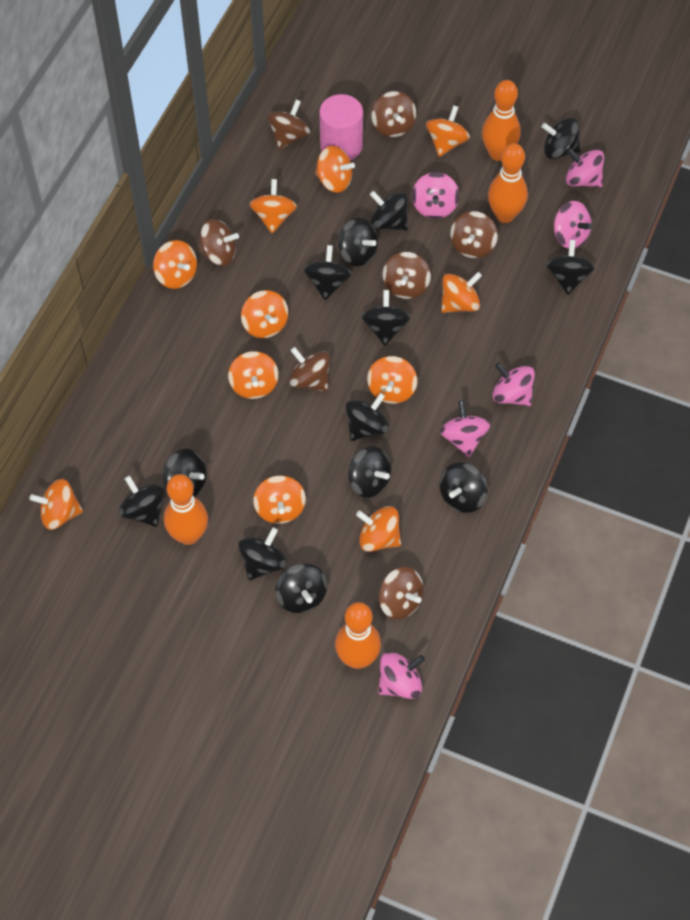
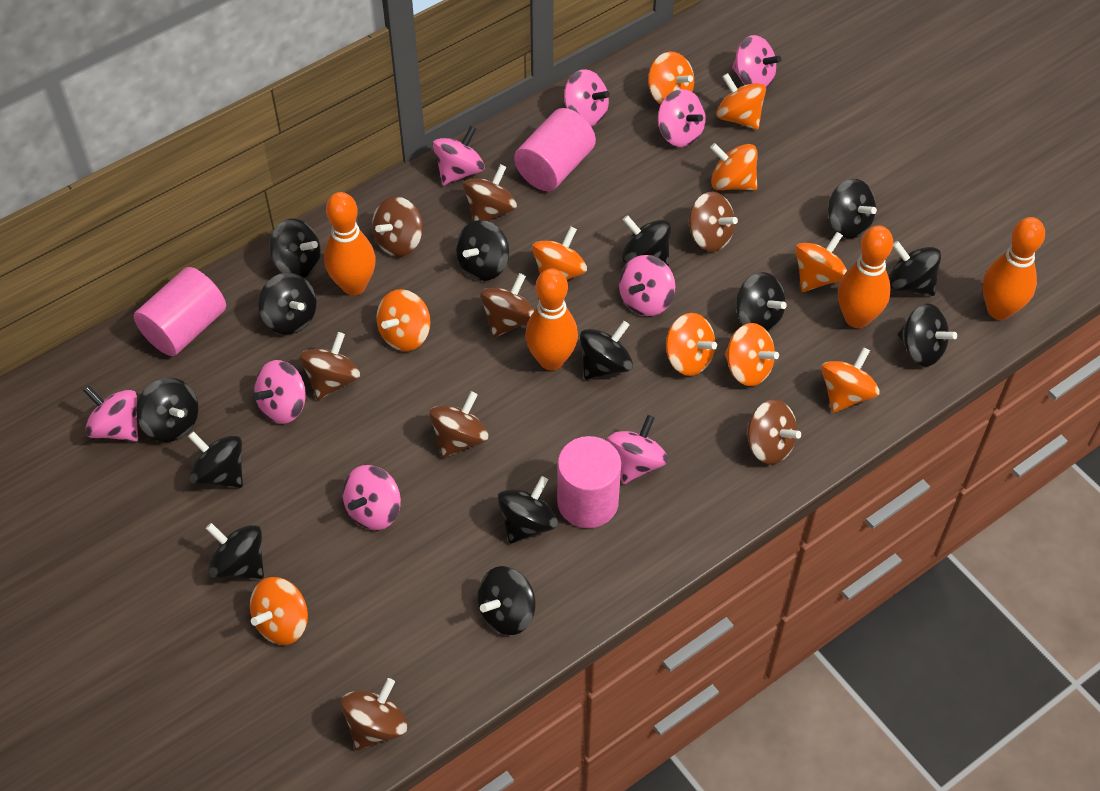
black spinning top: 13 -> 14
brown spinning top: 7 -> 8
orange spinning top: 11 -> 10
pink cylinder: 1 -> 3
pink spinning top: 6 -> 9

